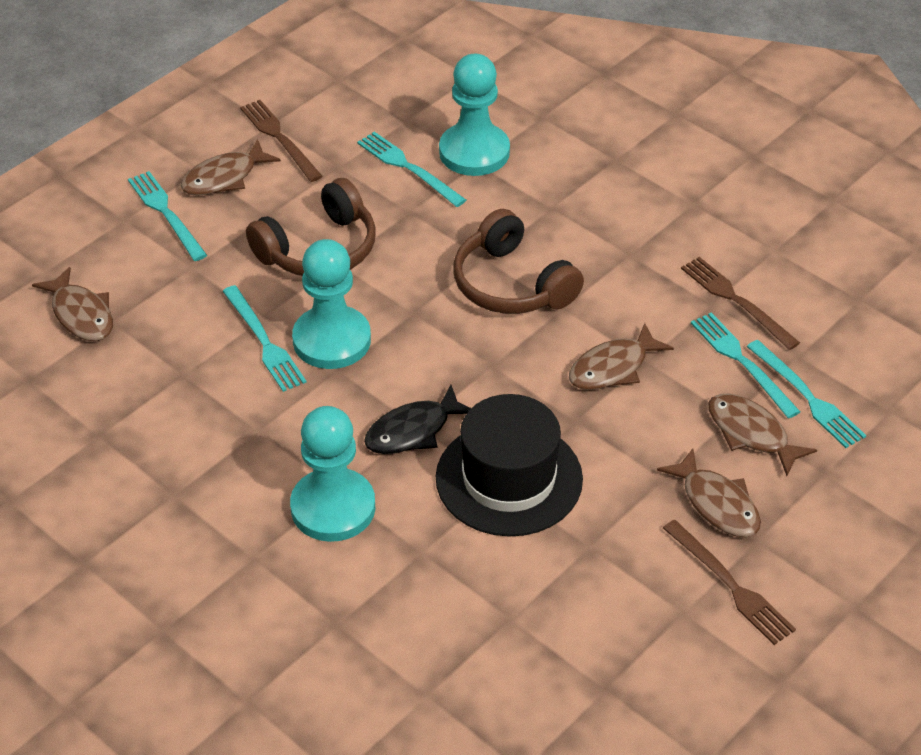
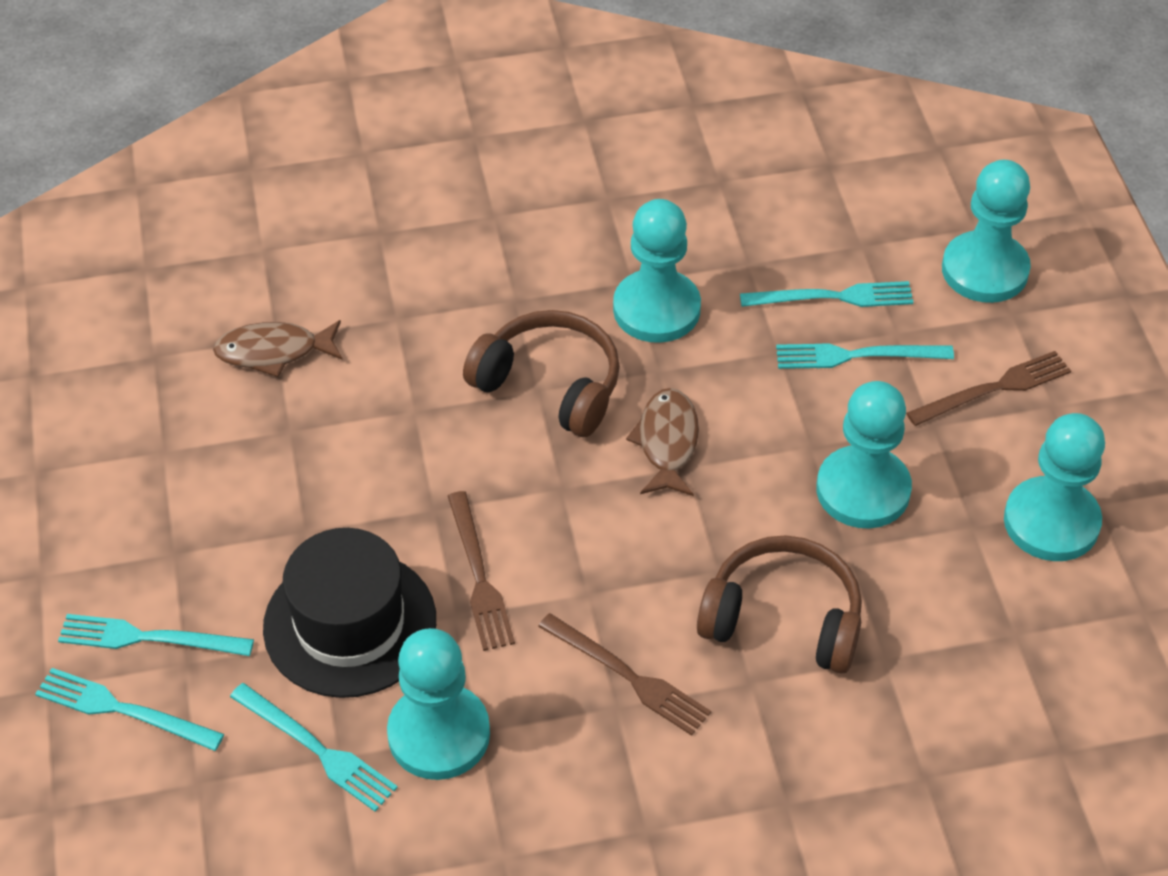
black fish: 1 -> 0
brown fish: 5 -> 2
turquoise pawn: 3 -> 5

